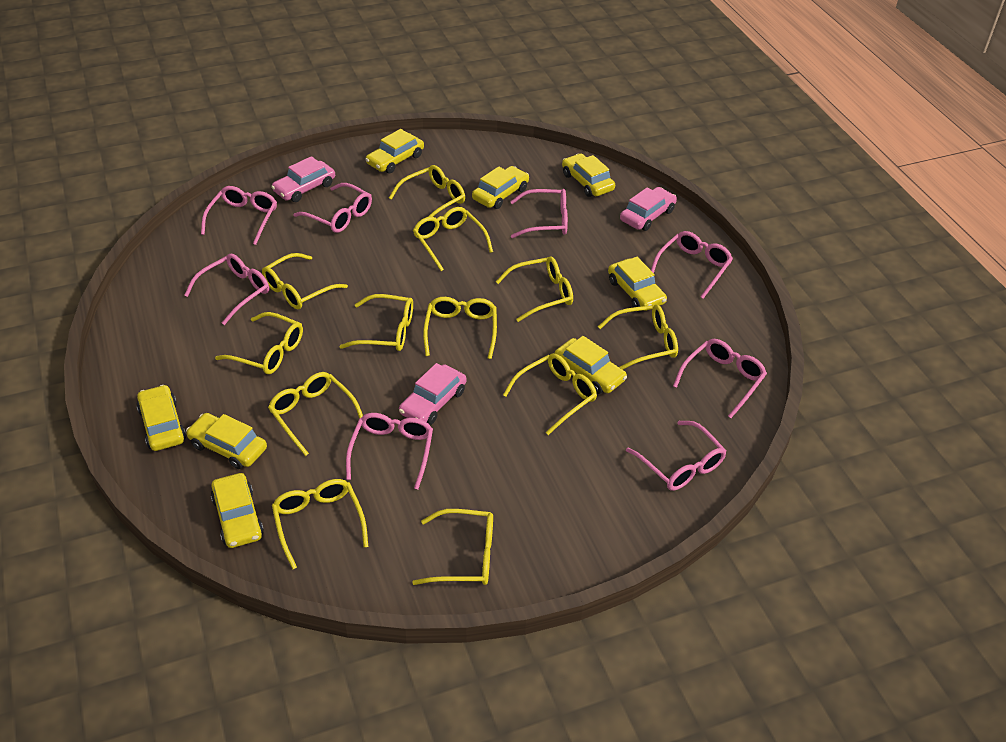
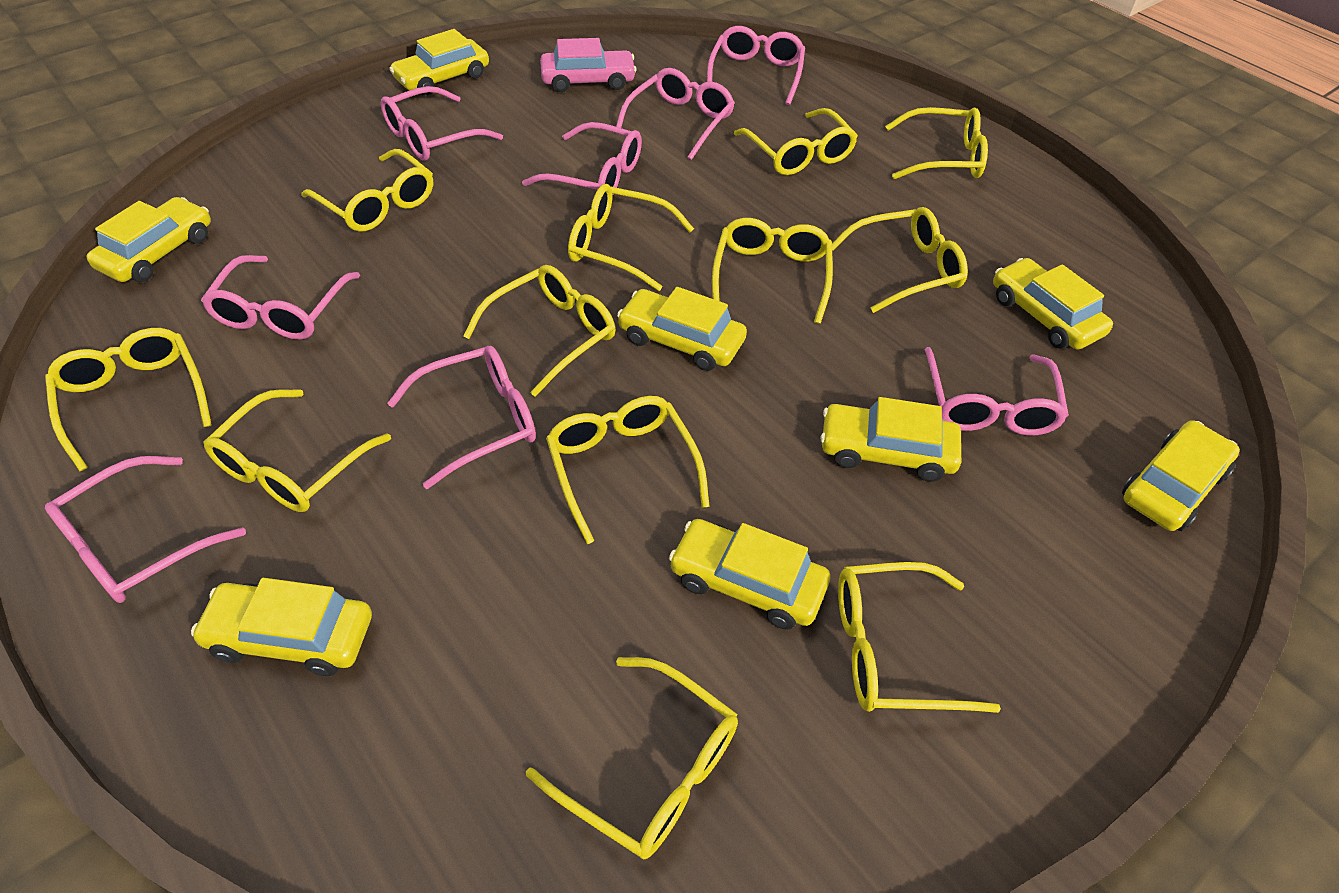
pink car: 3 -> 1

